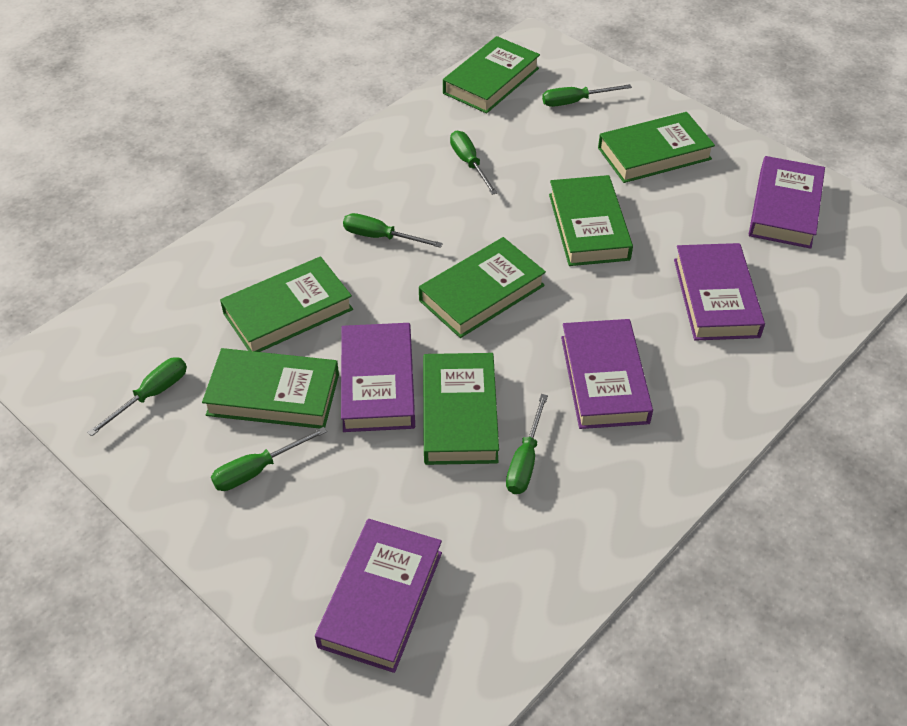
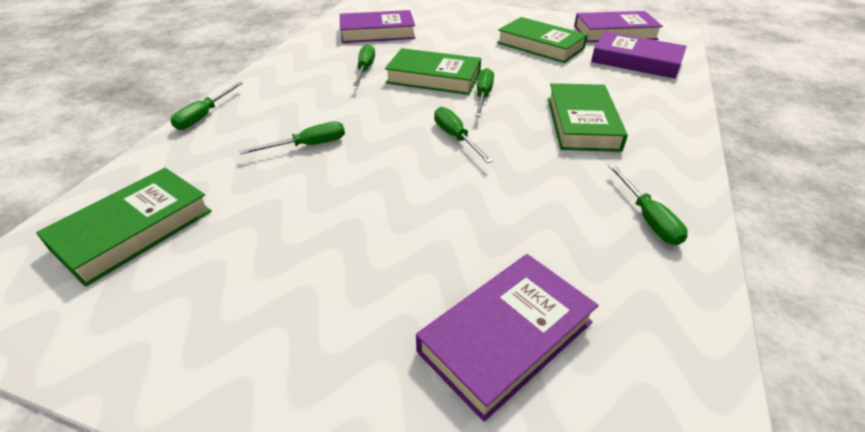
green book: 7 -> 4
purple book: 5 -> 4

